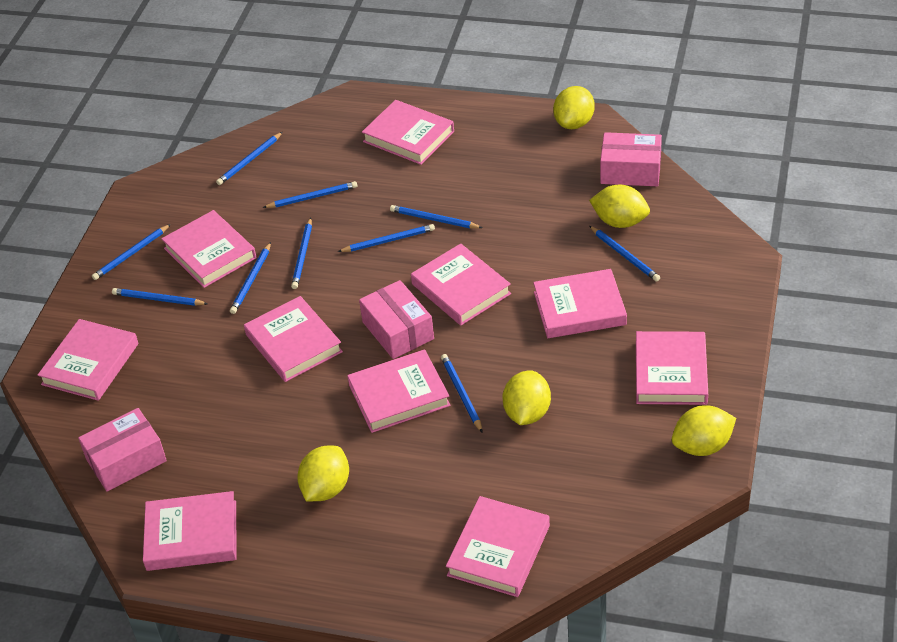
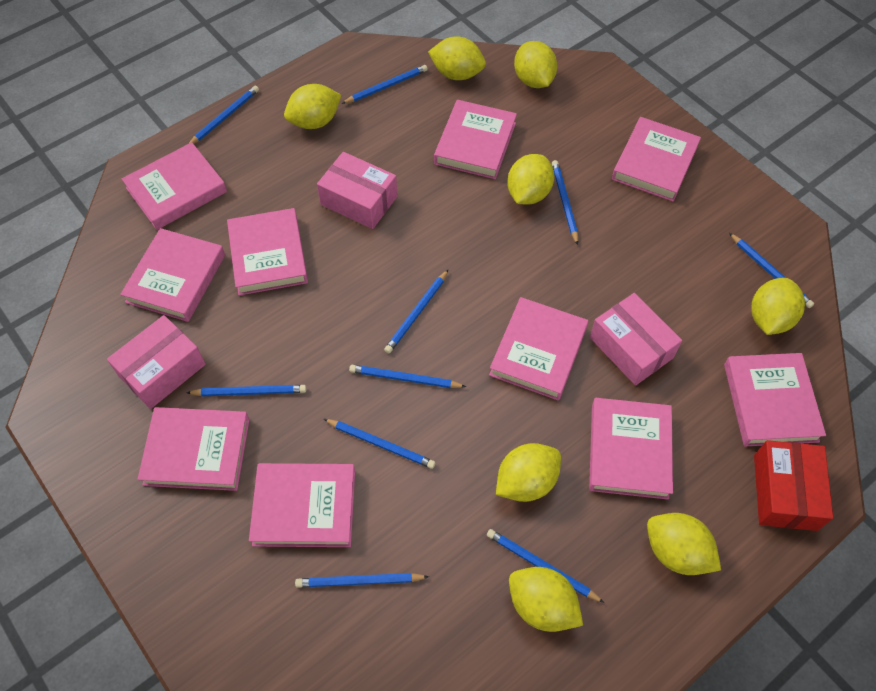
red box: 0 -> 1
yellow lemon: 5 -> 8

